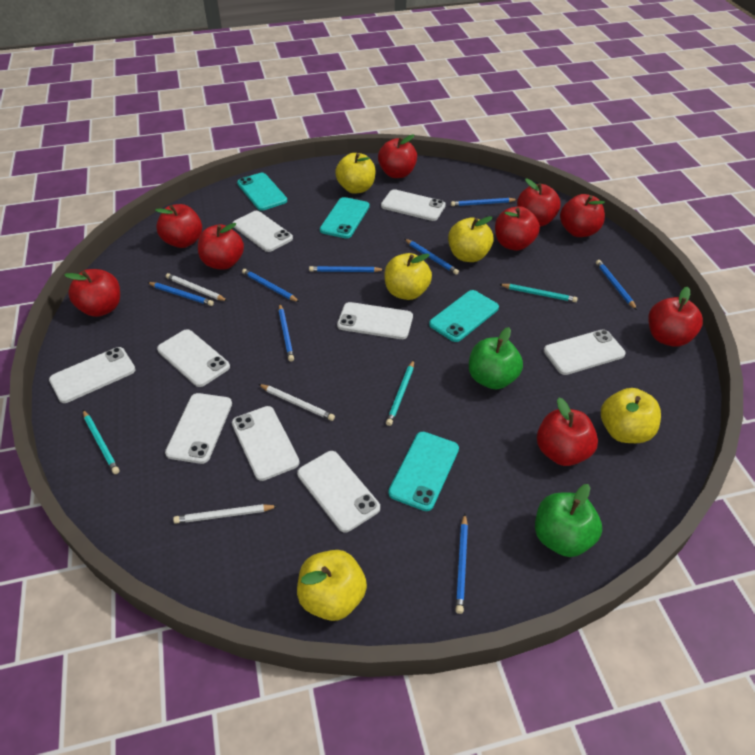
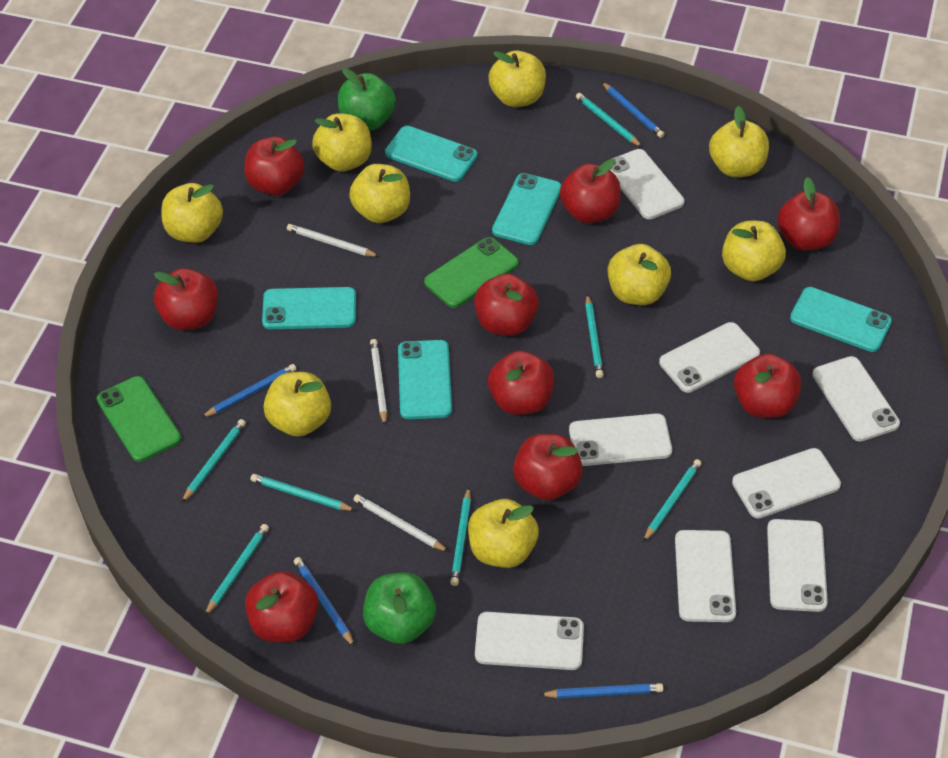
blue pencil: 8 -> 4
green phone: 0 -> 2
turquoise pencil: 3 -> 7
turquoise phone: 4 -> 5
white phone: 9 -> 8
yellow apple: 5 -> 9

